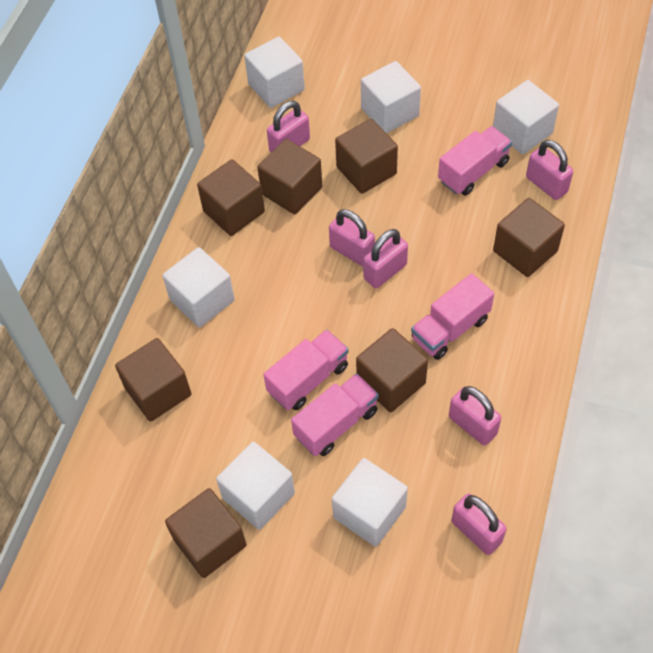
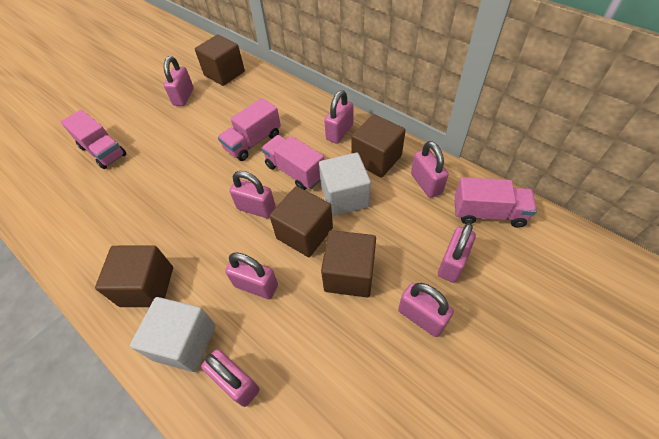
brown cube: 7 -> 5
pink padlock: 6 -> 8
white cube: 6 -> 2

